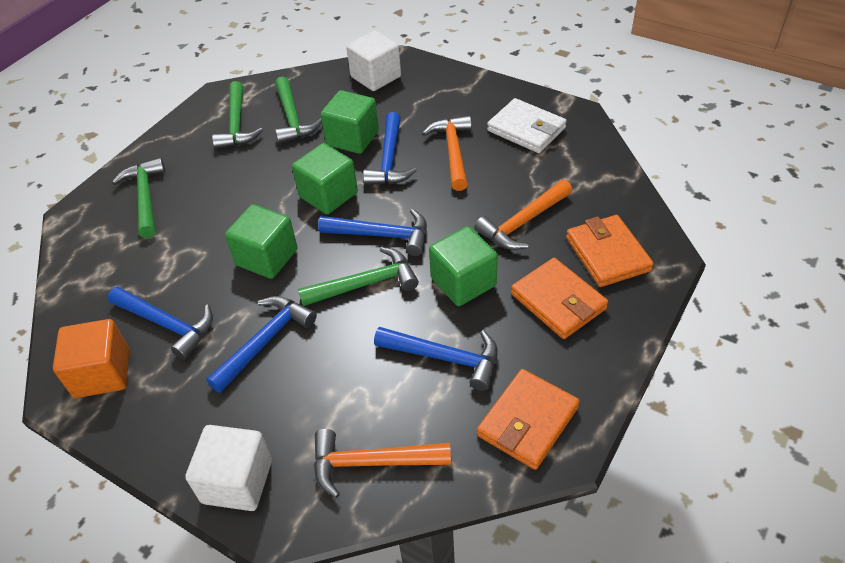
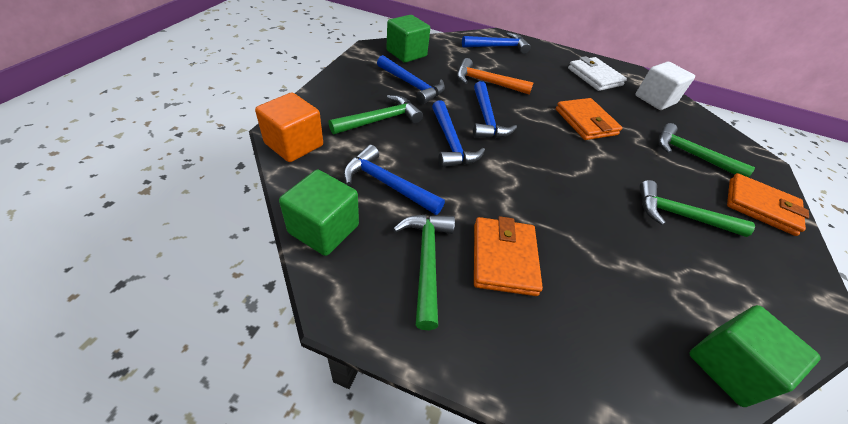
green cube: 4 -> 3
orange hammer: 3 -> 1
white cube: 2 -> 1

